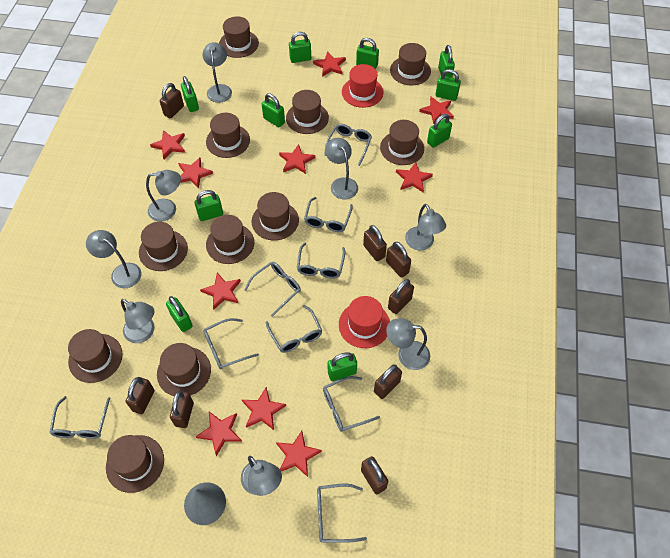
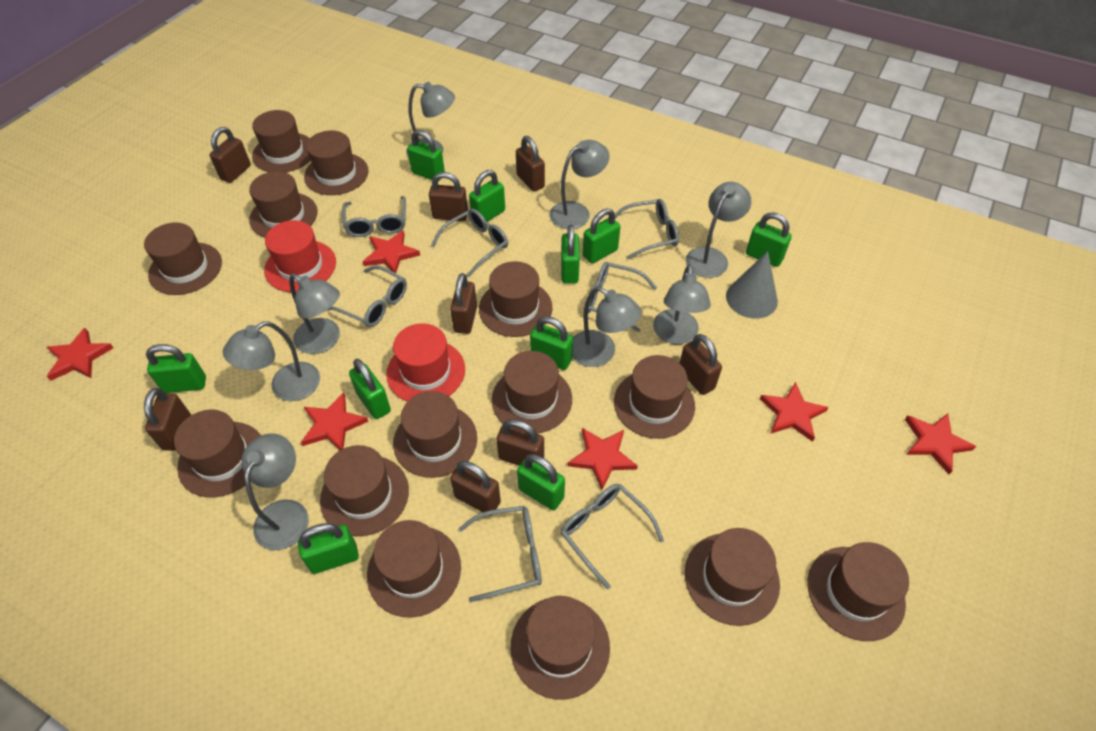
brown hat: 11 -> 14
grey glasses: 9 -> 7
red star: 10 -> 6

